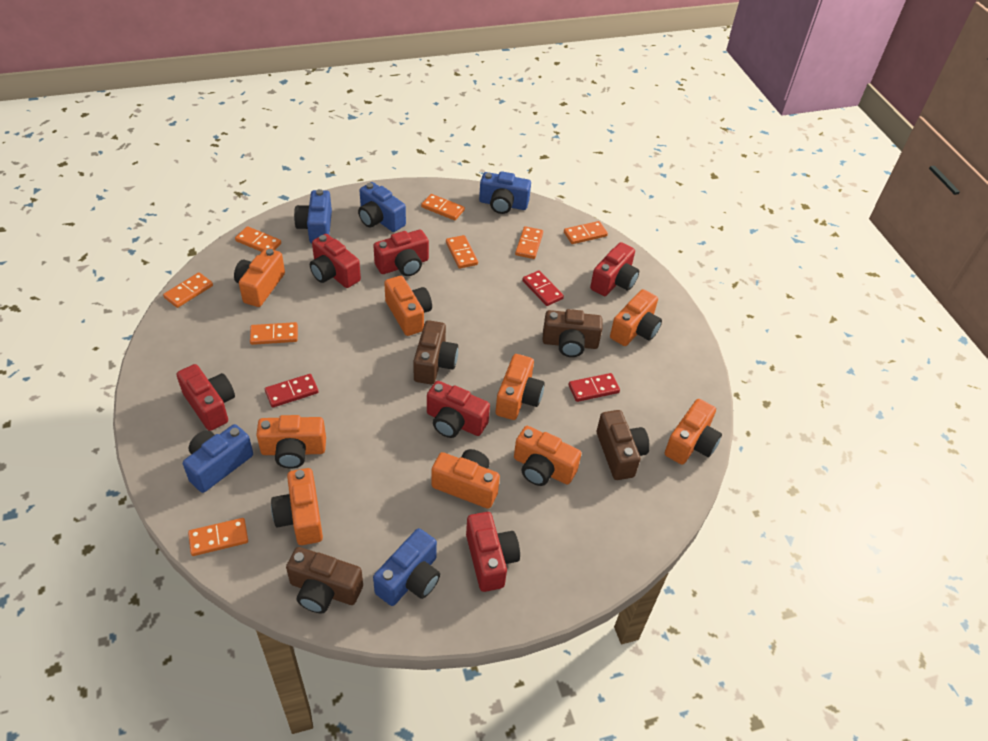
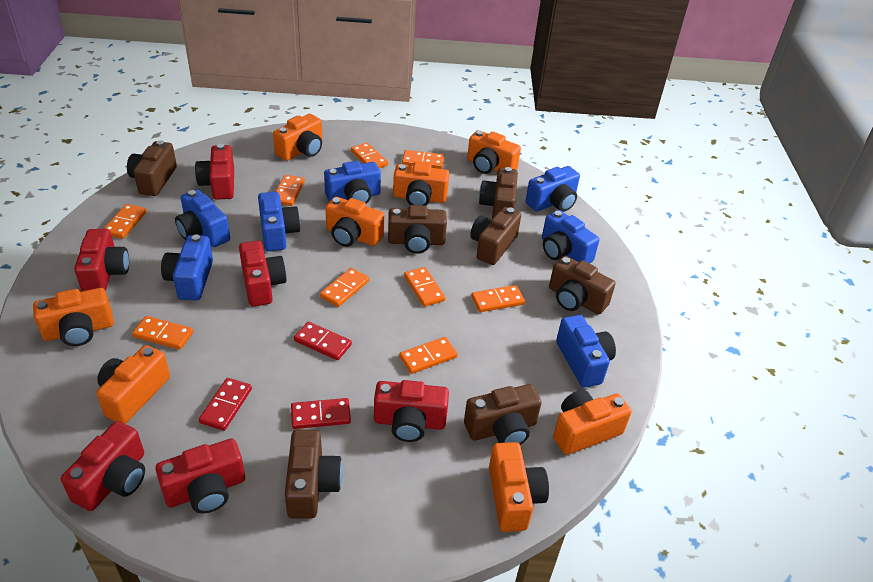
blue camera: 5 -> 7
brown camera: 4 -> 7
orange camera: 9 -> 8
orange domino: 8 -> 9

